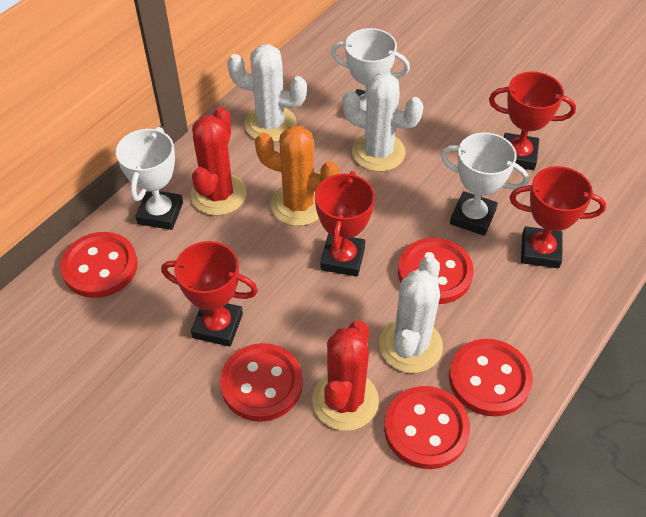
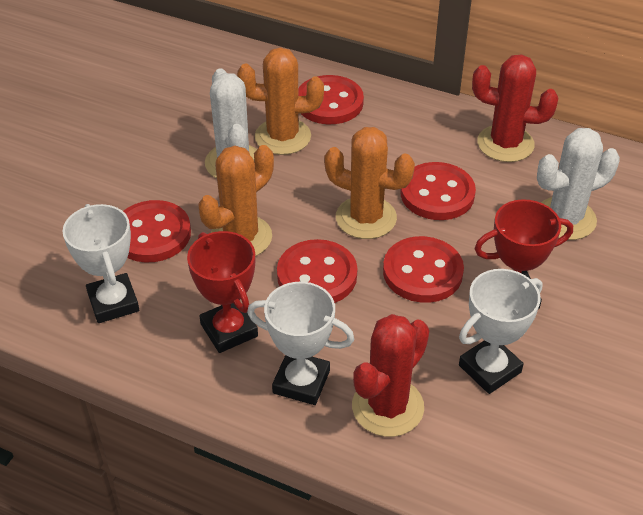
orange cactus: 1 -> 3
red trophy: 4 -> 2
white cactus: 3 -> 2

